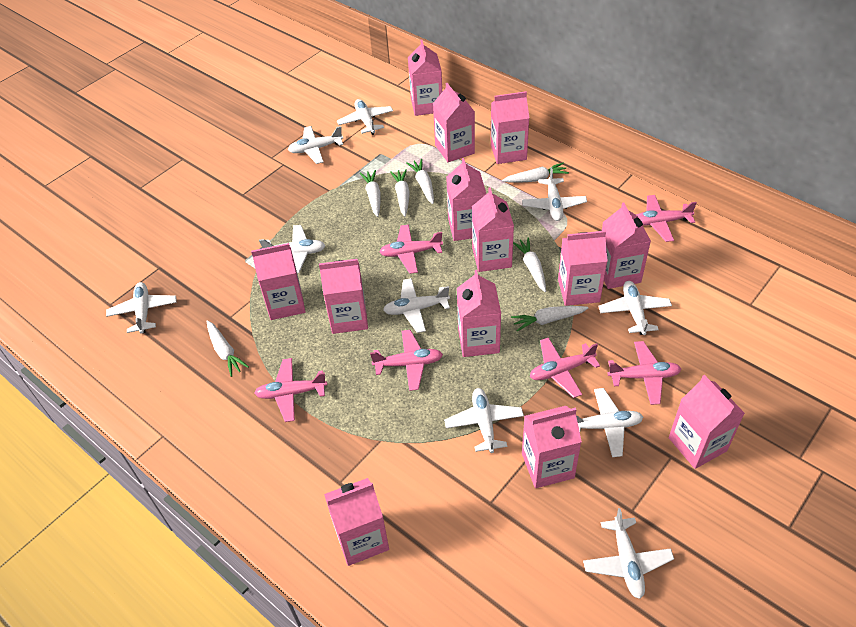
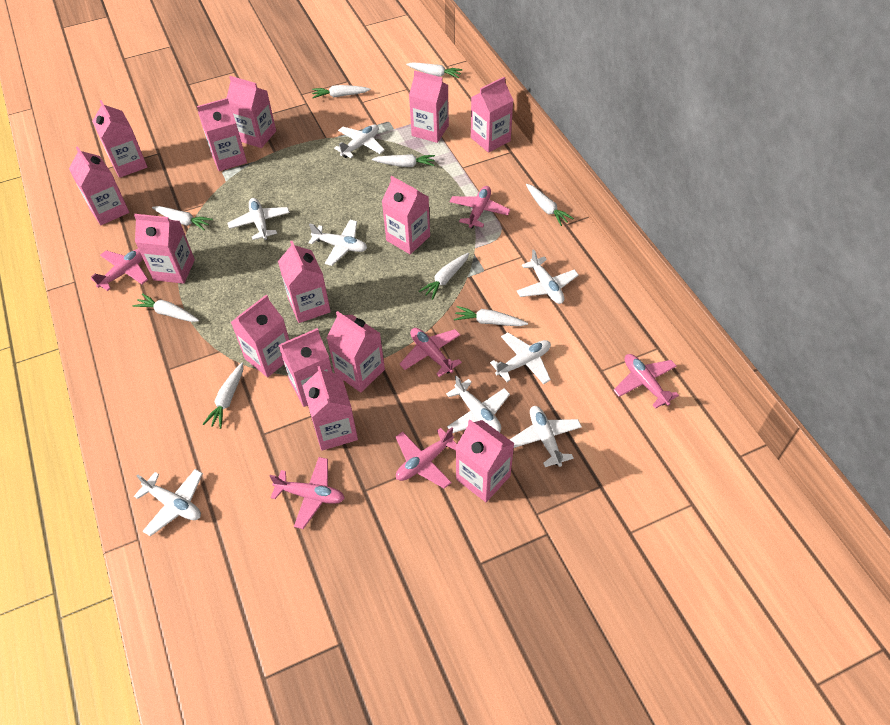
pink carton: 13 -> 14
white carrot: 7 -> 9
white plane: 10 -> 8

